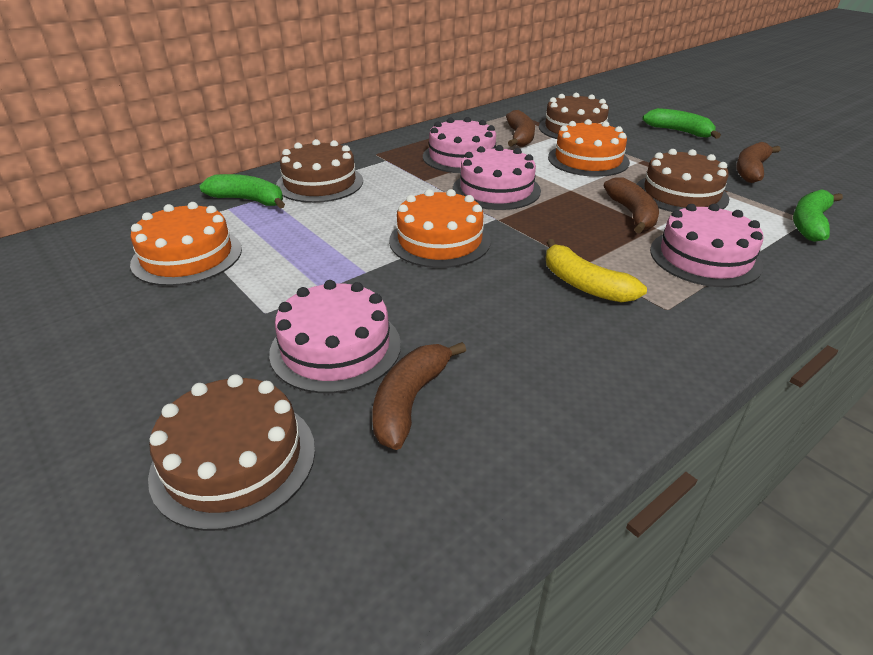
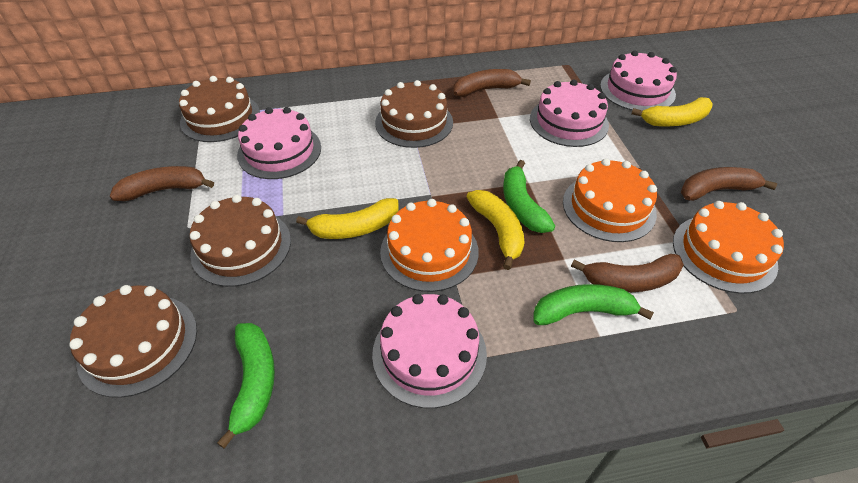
yellow banana: 1 -> 3

